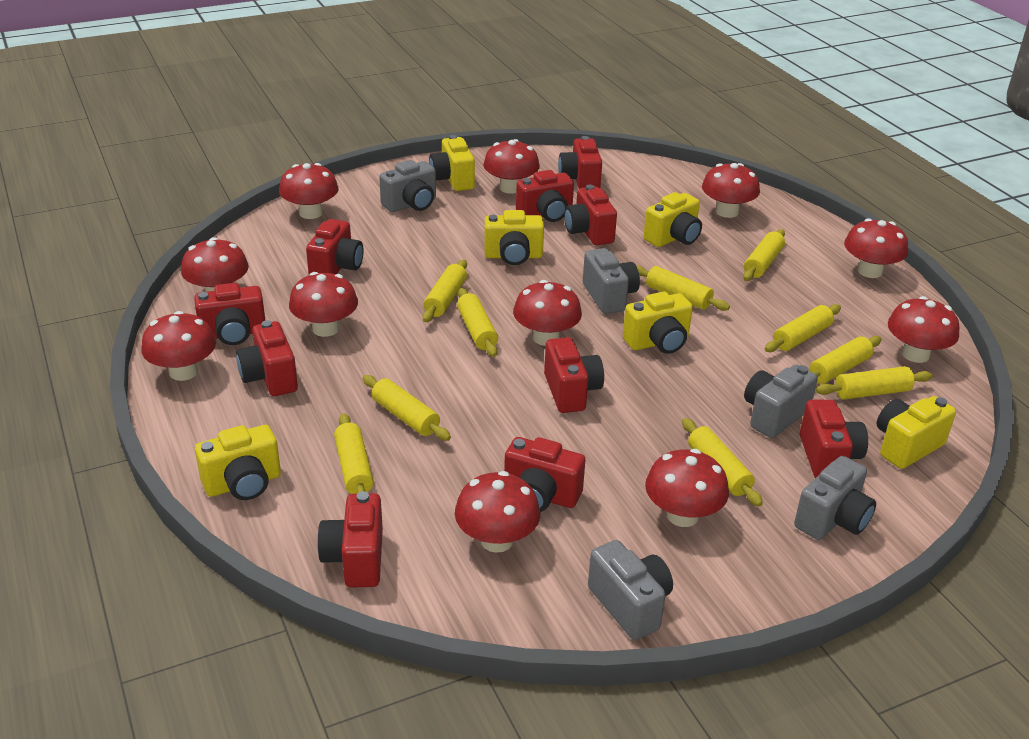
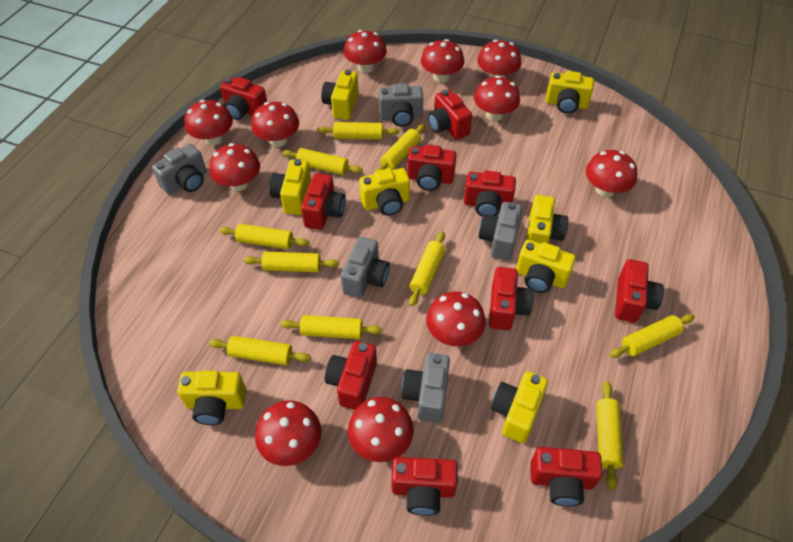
yellow camera: 6 -> 8

